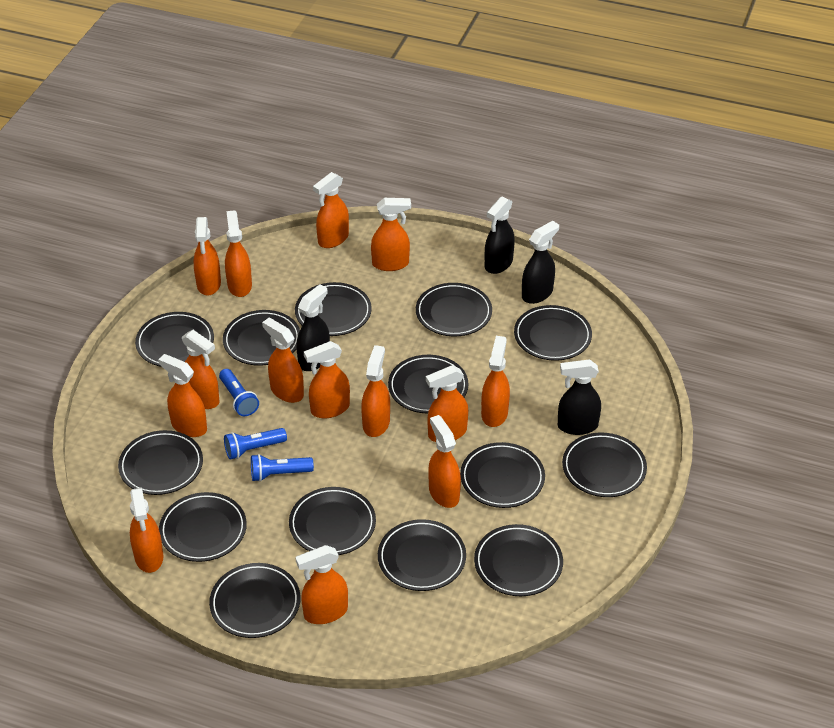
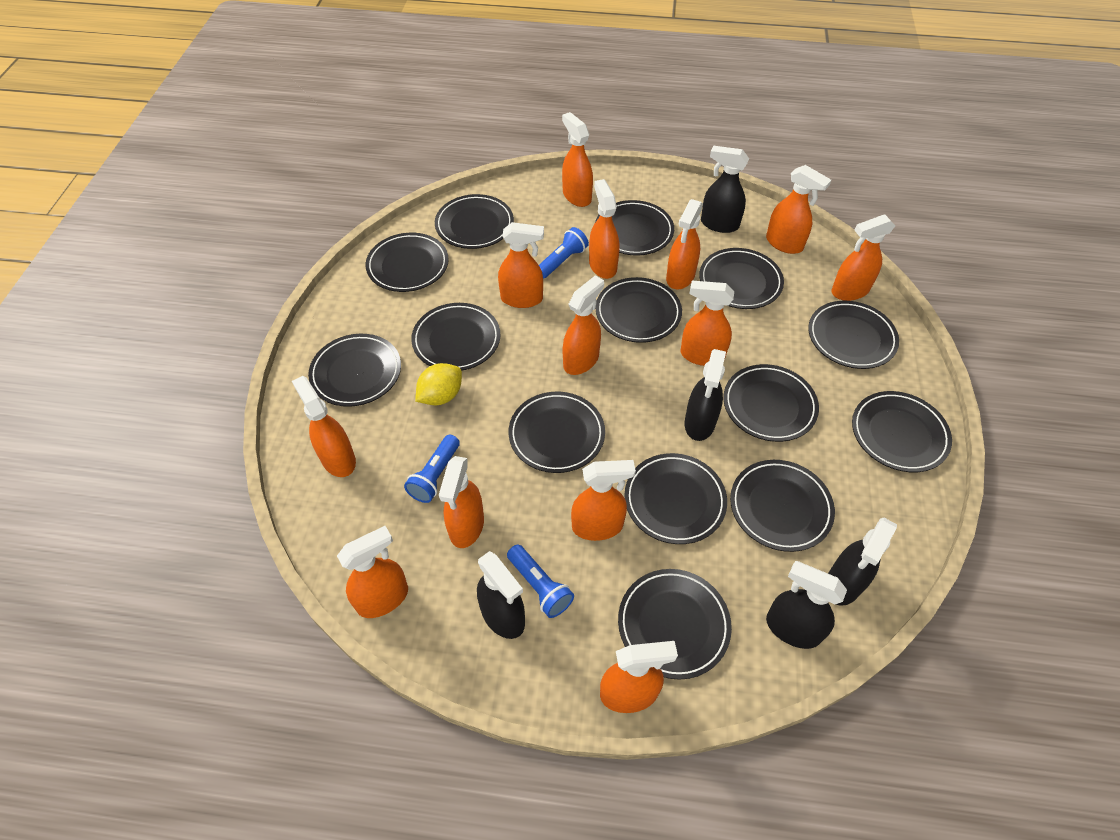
black spray bottle: 4 -> 5
orange spray bottle: 14 -> 13
yellow lemon: 0 -> 1

